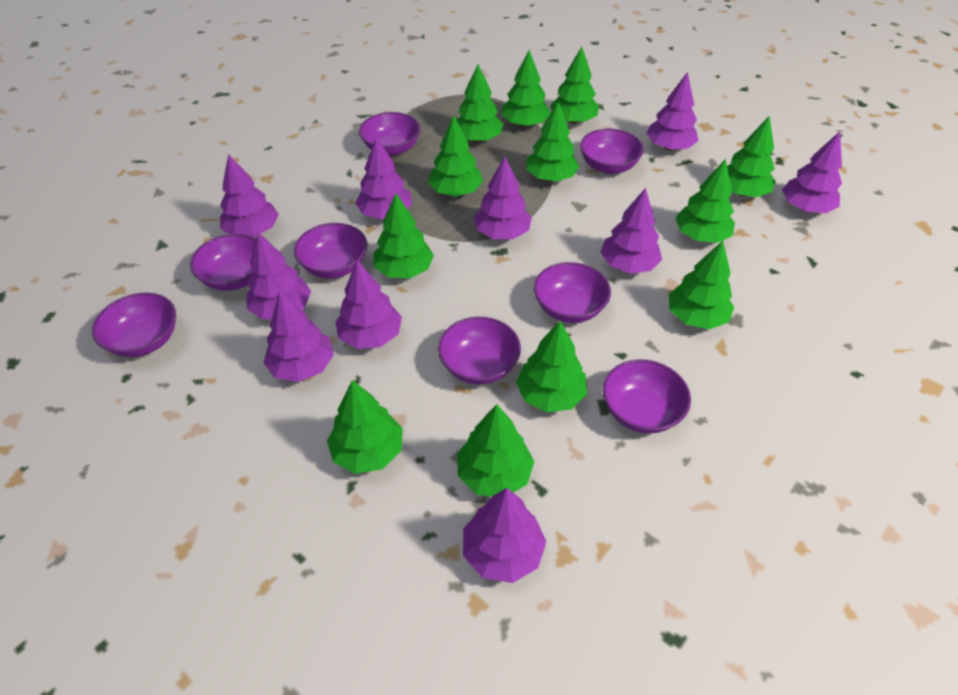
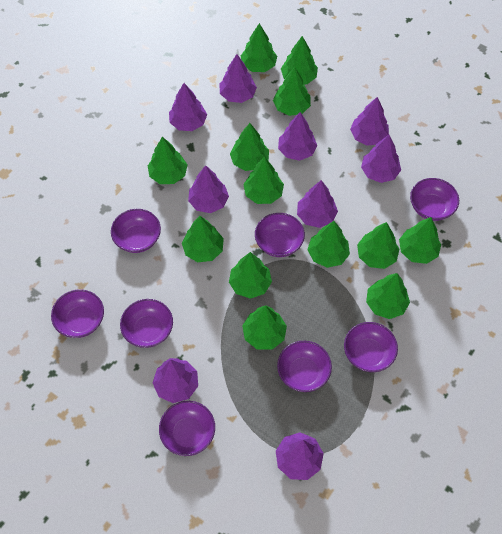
green tree: 12 -> 13
purple tree: 10 -> 9

